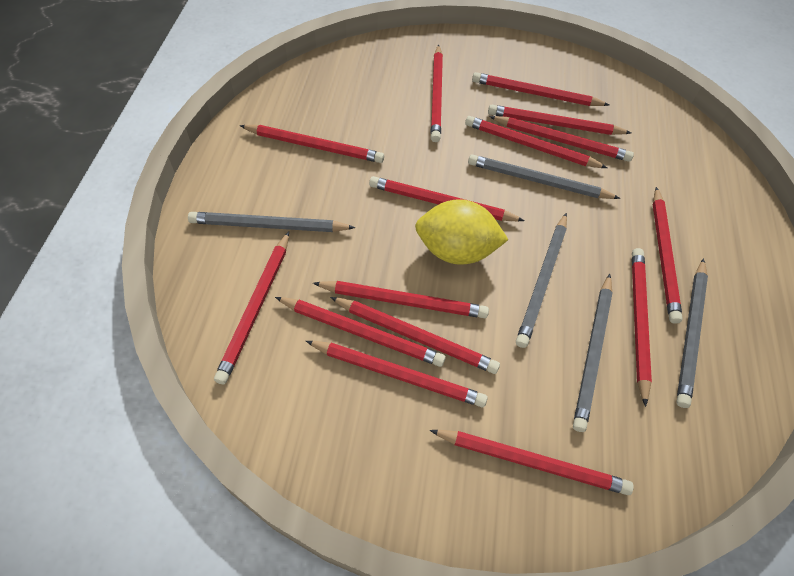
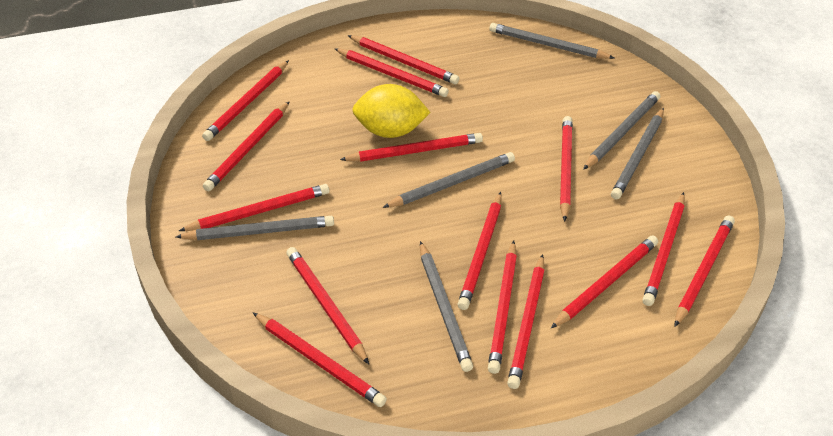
grey pencil: 5 -> 6

